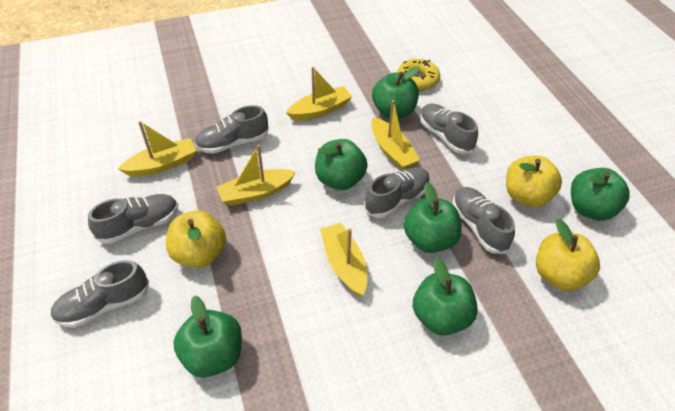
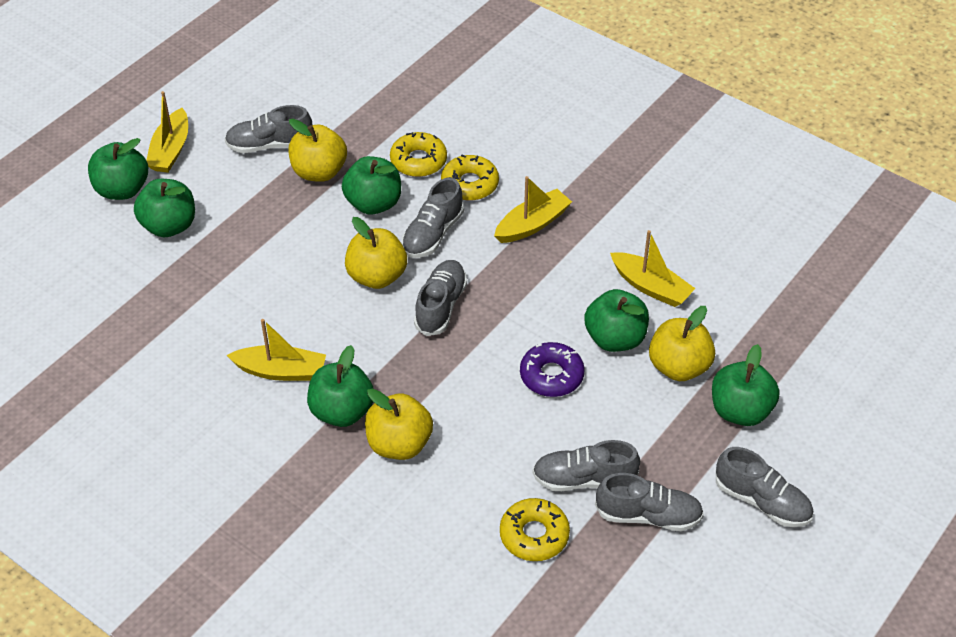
purple donut: 0 -> 1
yellow apple: 3 -> 4
yellow boat: 5 -> 4
yellow donut: 1 -> 3

